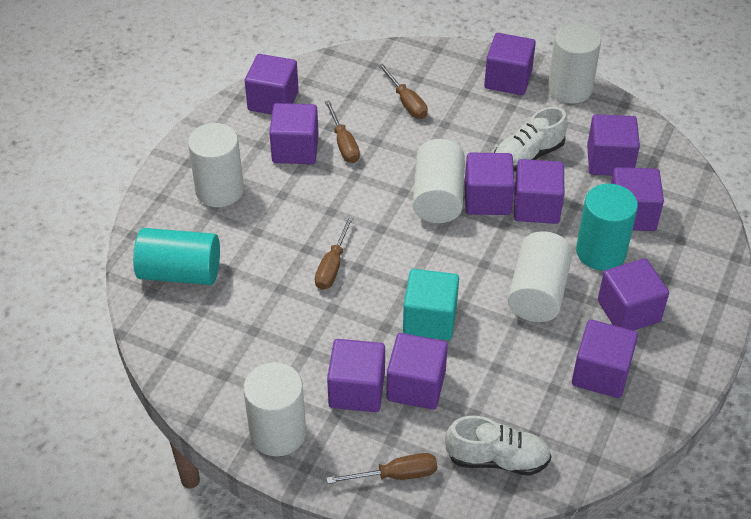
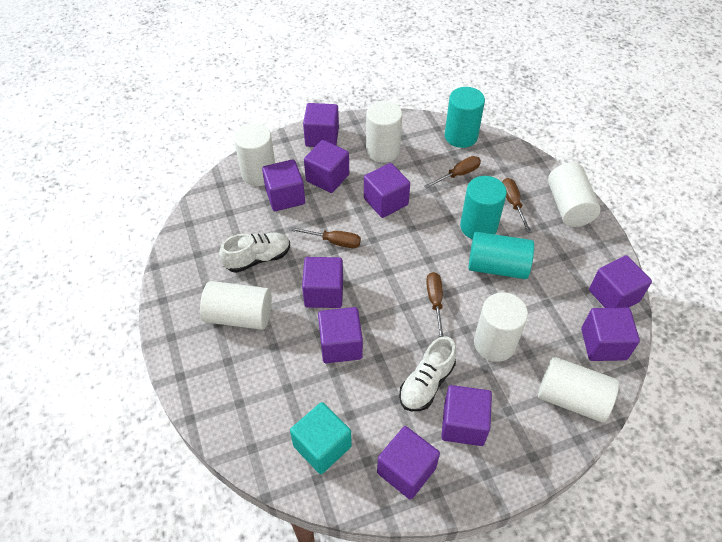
purple cube: 11 -> 10
turquoise cylinder: 2 -> 3
white cylinder: 5 -> 6

